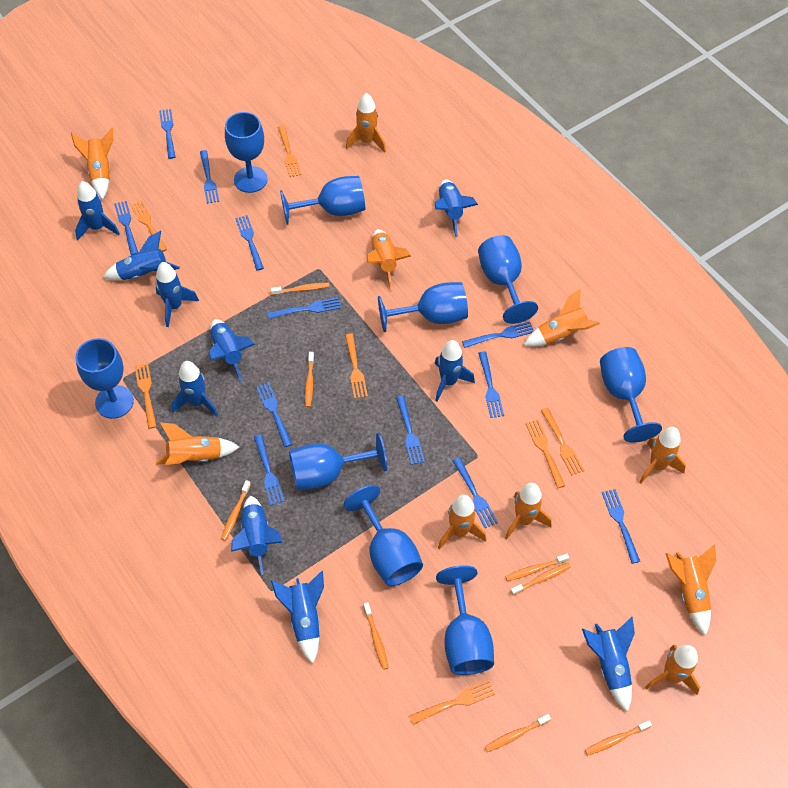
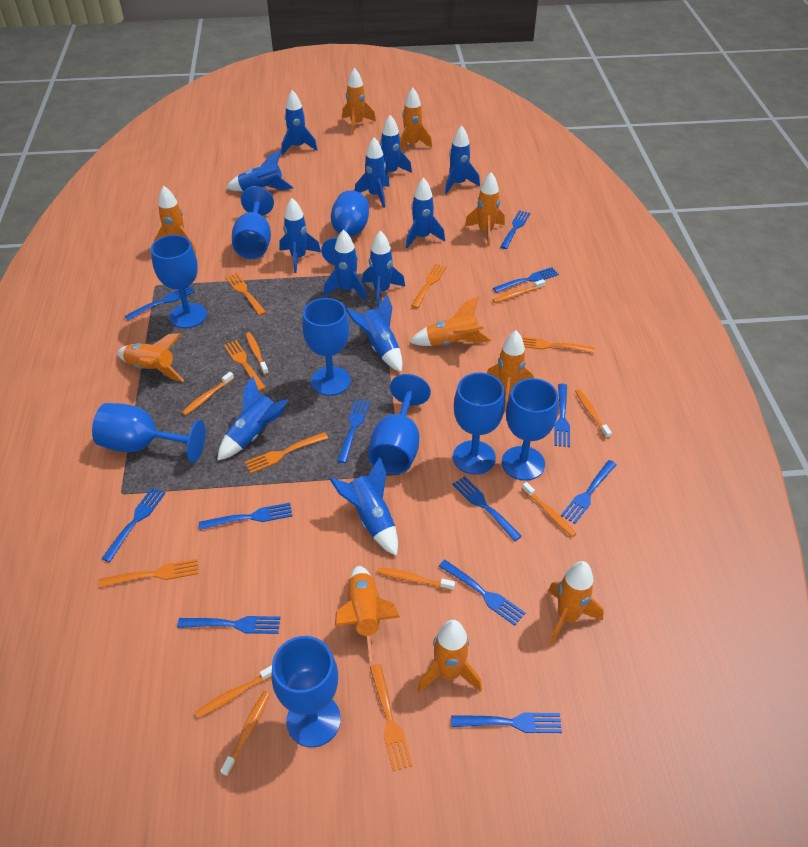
blue rocket: 10 -> 12

